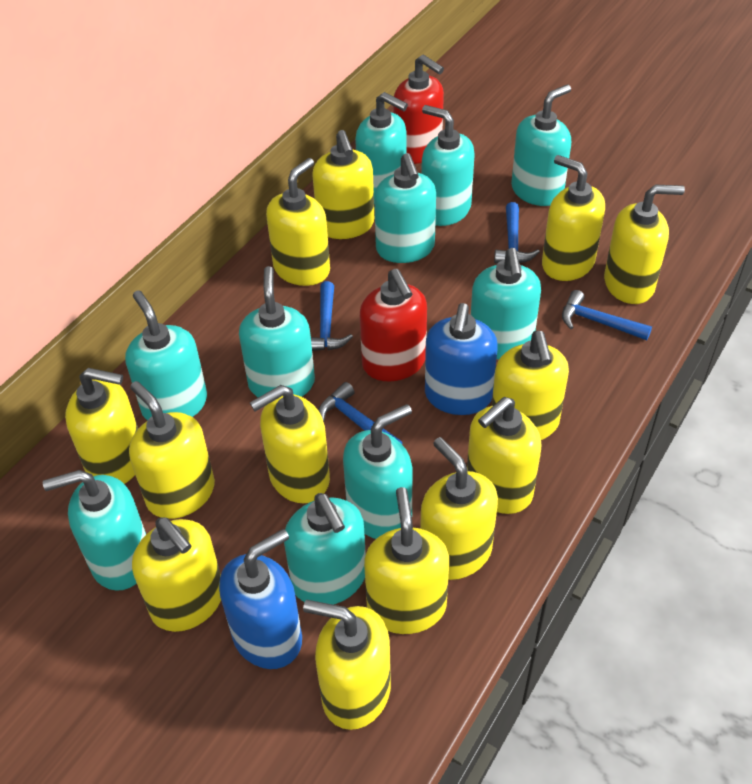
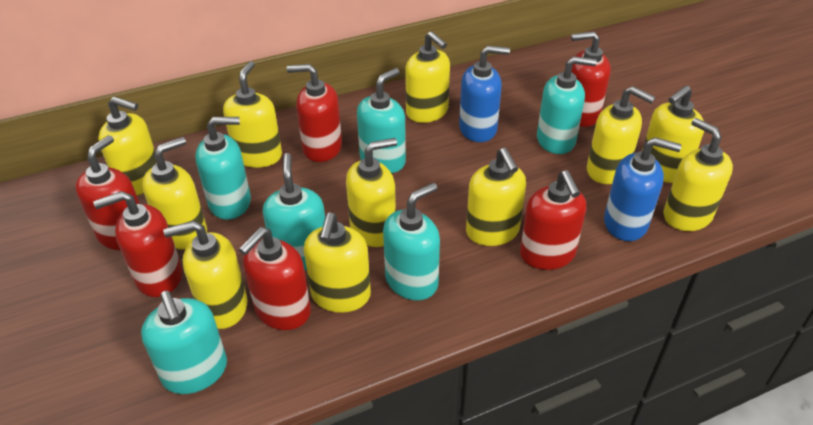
blue hammer: 4 -> 0
red soap dispenser: 2 -> 6
turquoise soap dispenser: 10 -> 6
yellow soap dispenser: 13 -> 11

